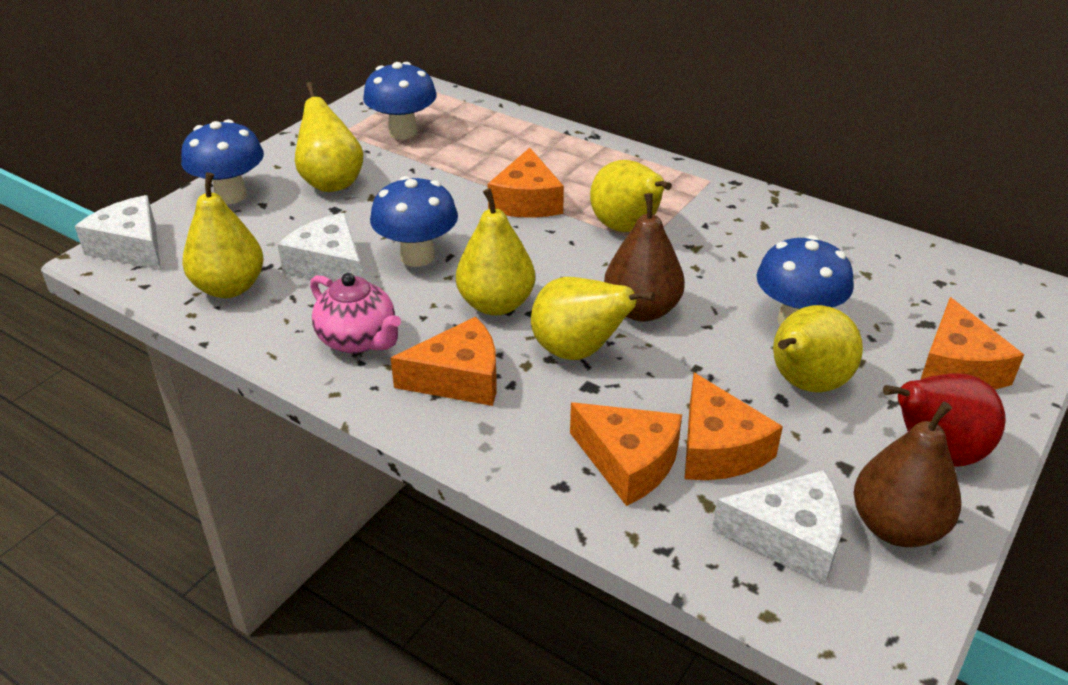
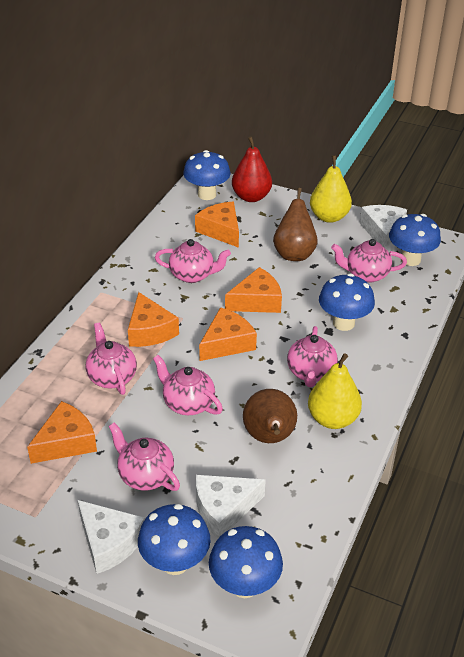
blue mushroom: 4 -> 5
pink teapot: 1 -> 6
yellow pear: 6 -> 2

